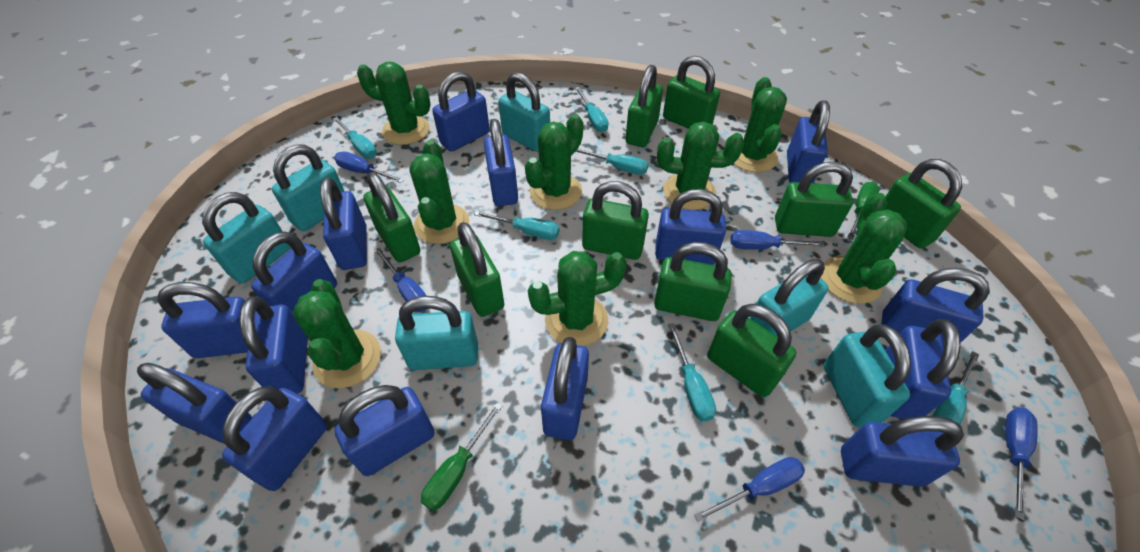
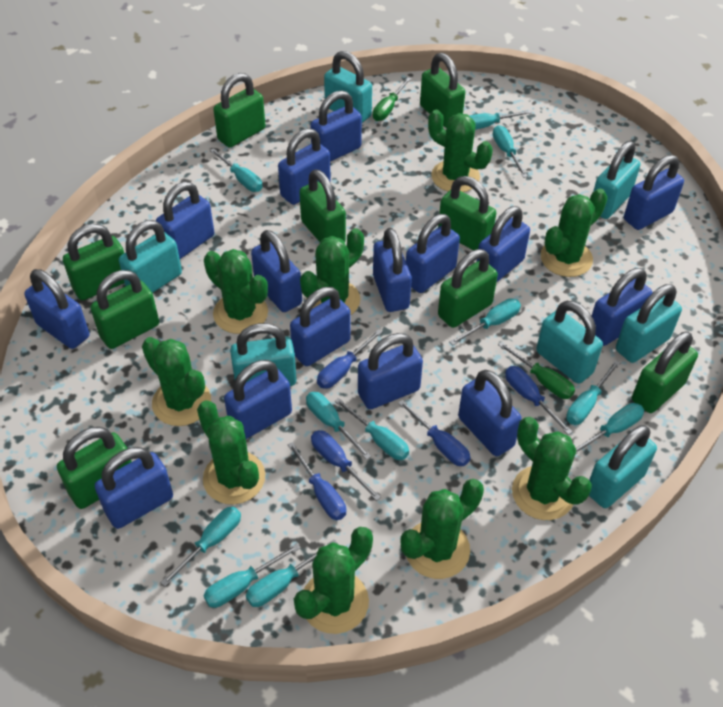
green cactus: 8 -> 9
turquoise padlock: 6 -> 7
turquoise screwdriver: 6 -> 11

